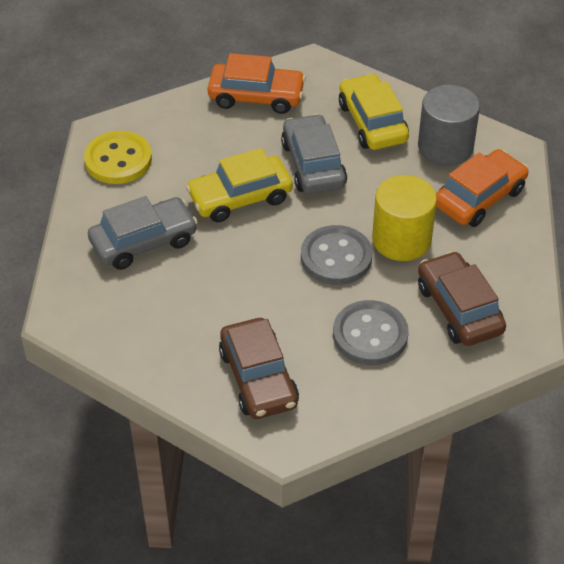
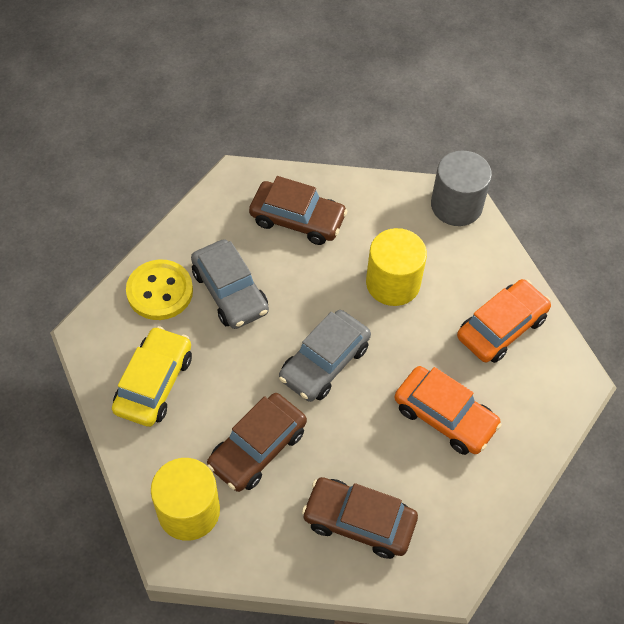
brown car: 2 -> 3
grey button: 2 -> 0
yellow car: 2 -> 1
yellow cylinder: 1 -> 2

